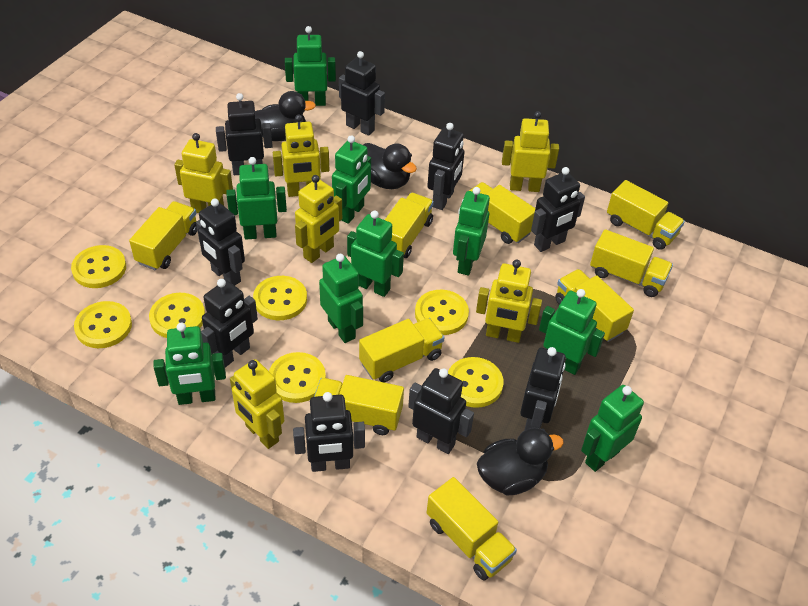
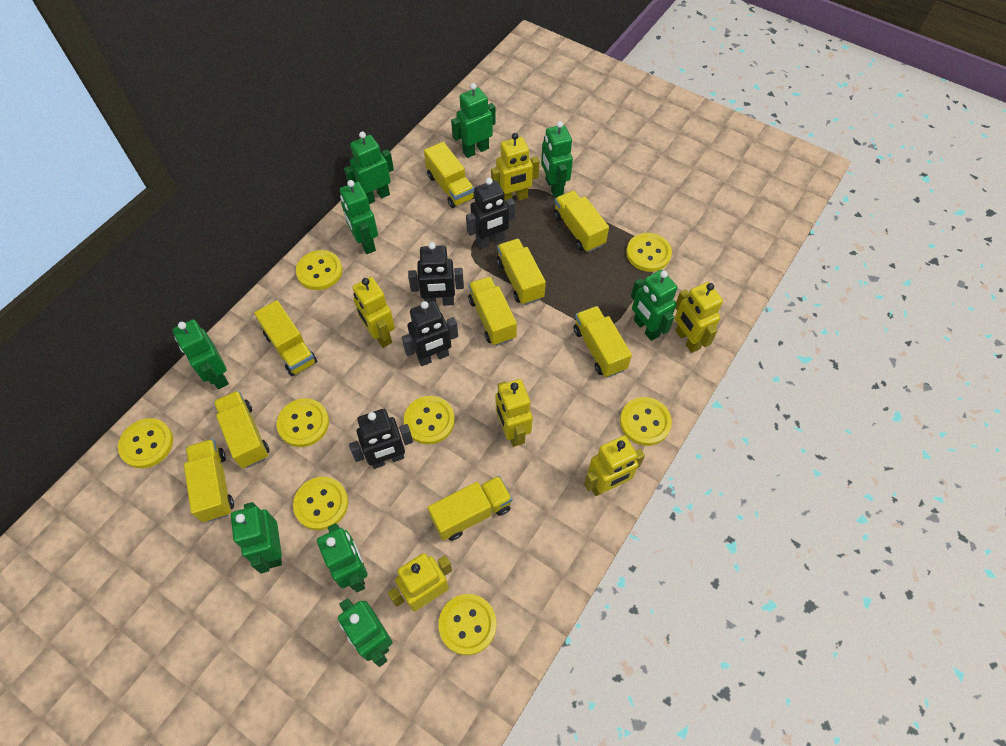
black duck: 3 -> 0
black robot: 9 -> 4
yellow button: 7 -> 8

